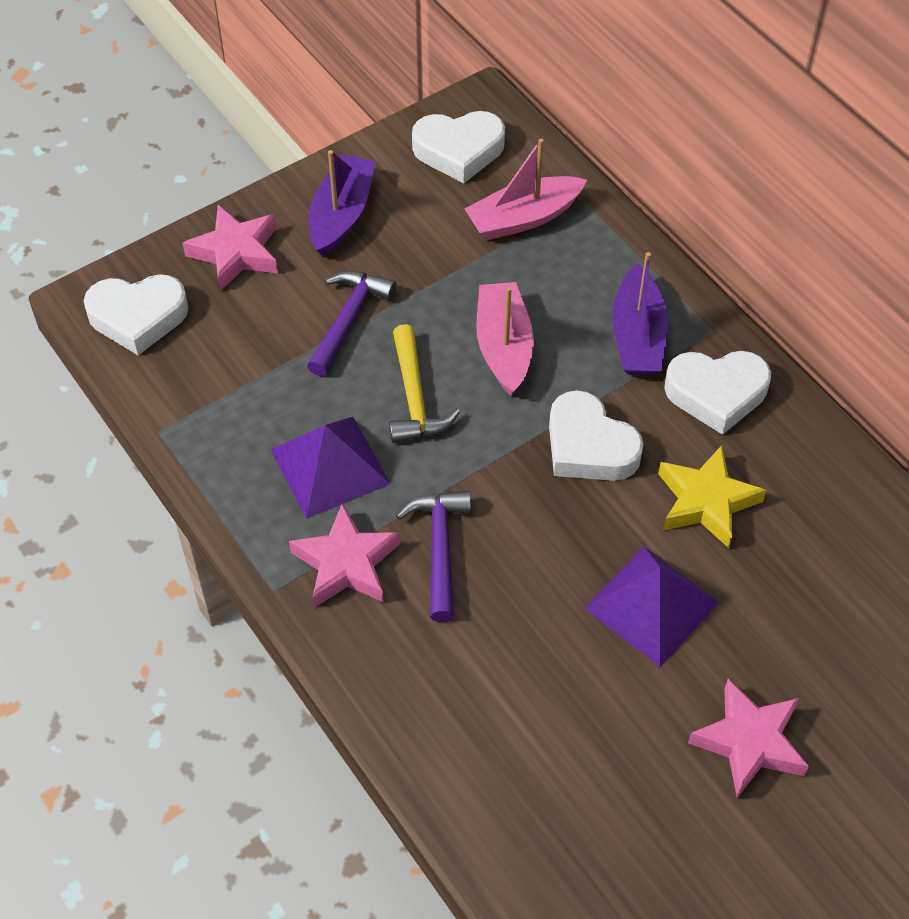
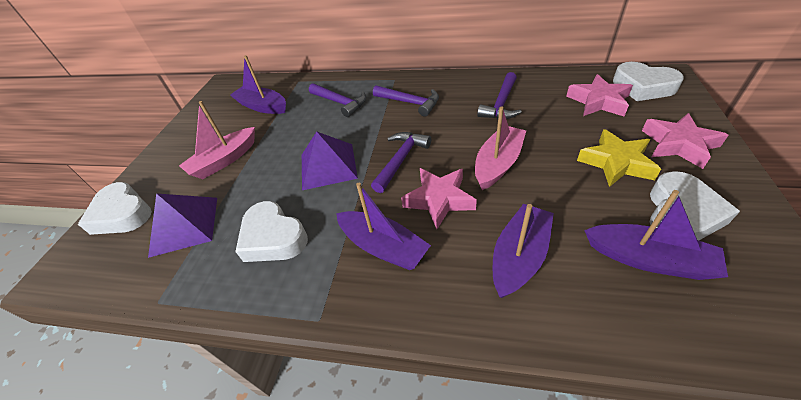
purple boat: 2 -> 4
purple hammer: 2 -> 4
yellow hammer: 1 -> 0

